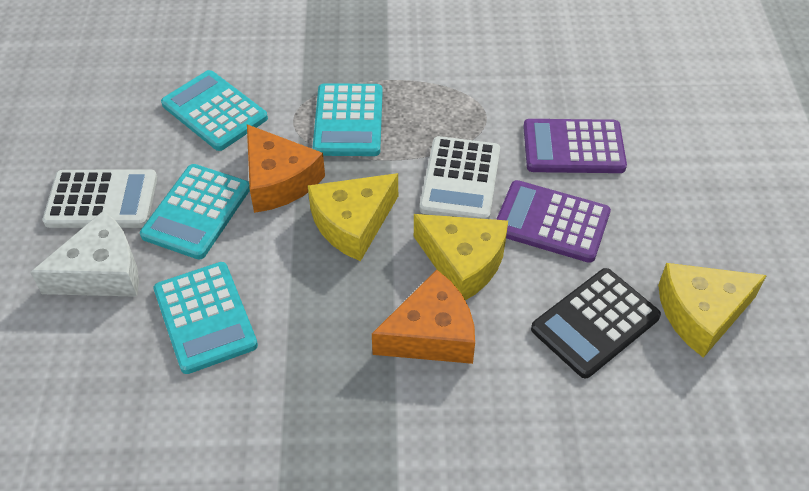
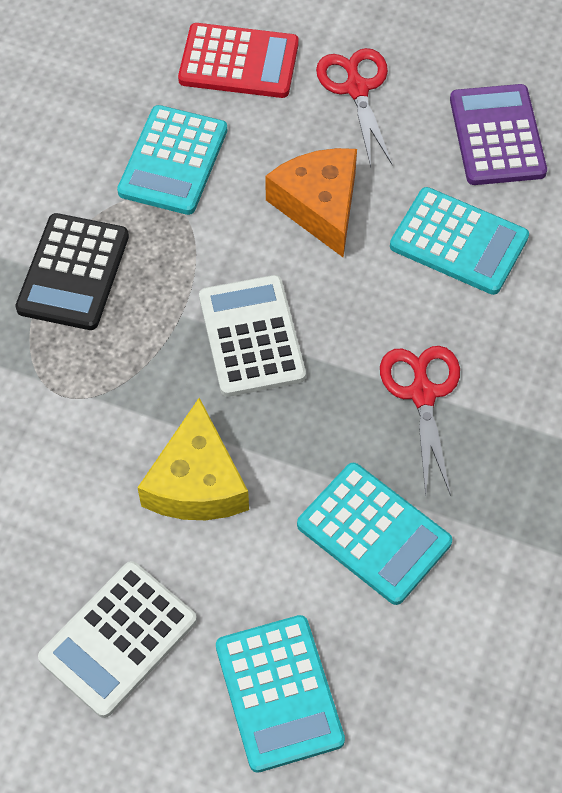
orange cheese: 2 -> 1
purple calculator: 2 -> 1
red calculator: 0 -> 1
red scissors: 0 -> 2
white cheese: 1 -> 0
yellow cheese: 3 -> 1

